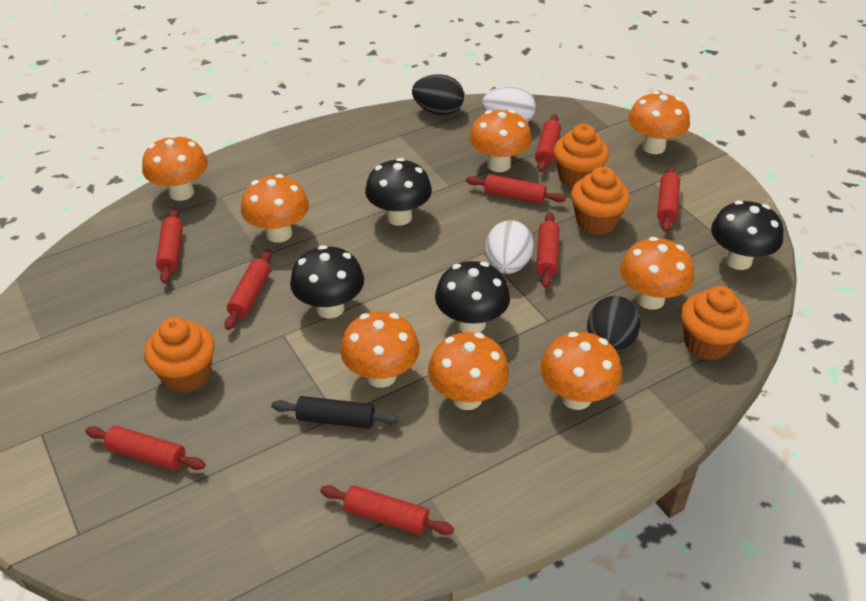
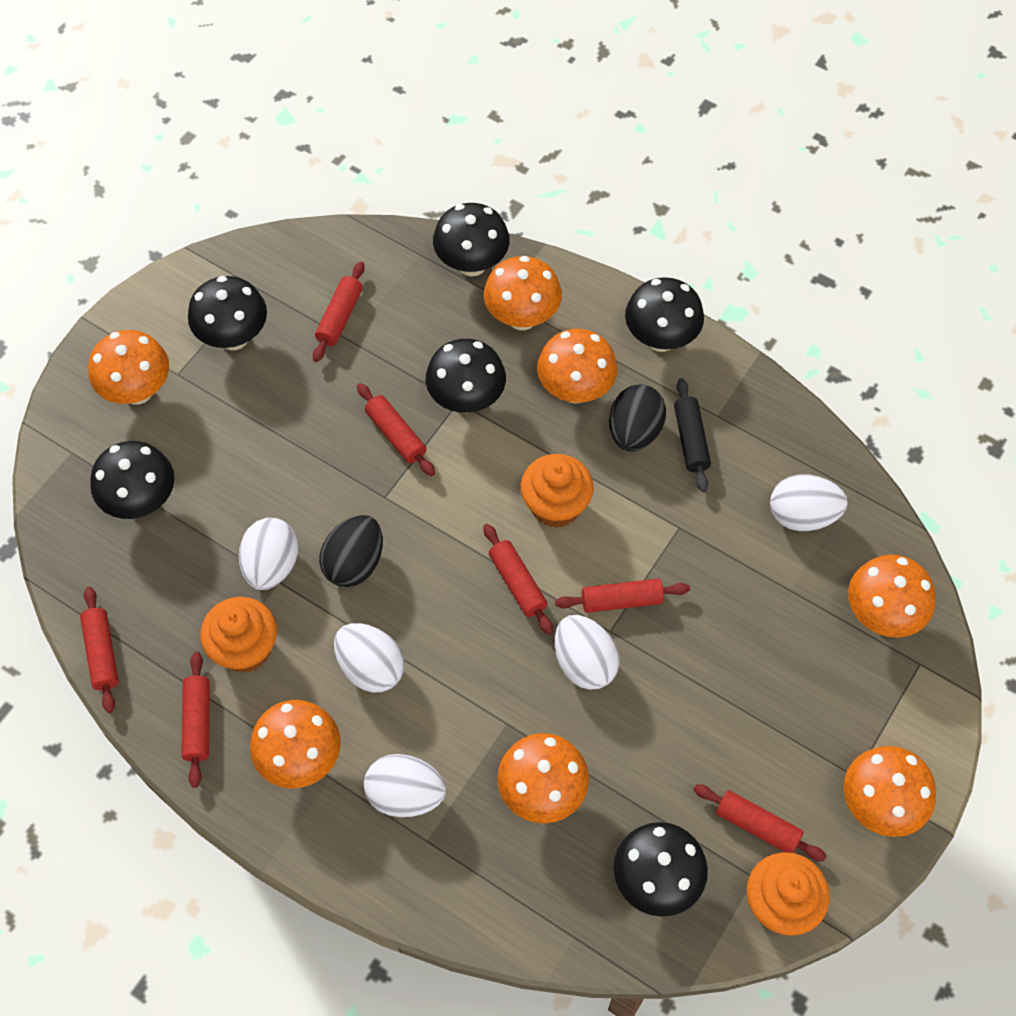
black mushroom: 4 -> 6
orange cupcake: 4 -> 3
orange mushroom: 8 -> 7
red rolling pin: 8 -> 7
white egg: 2 -> 5

